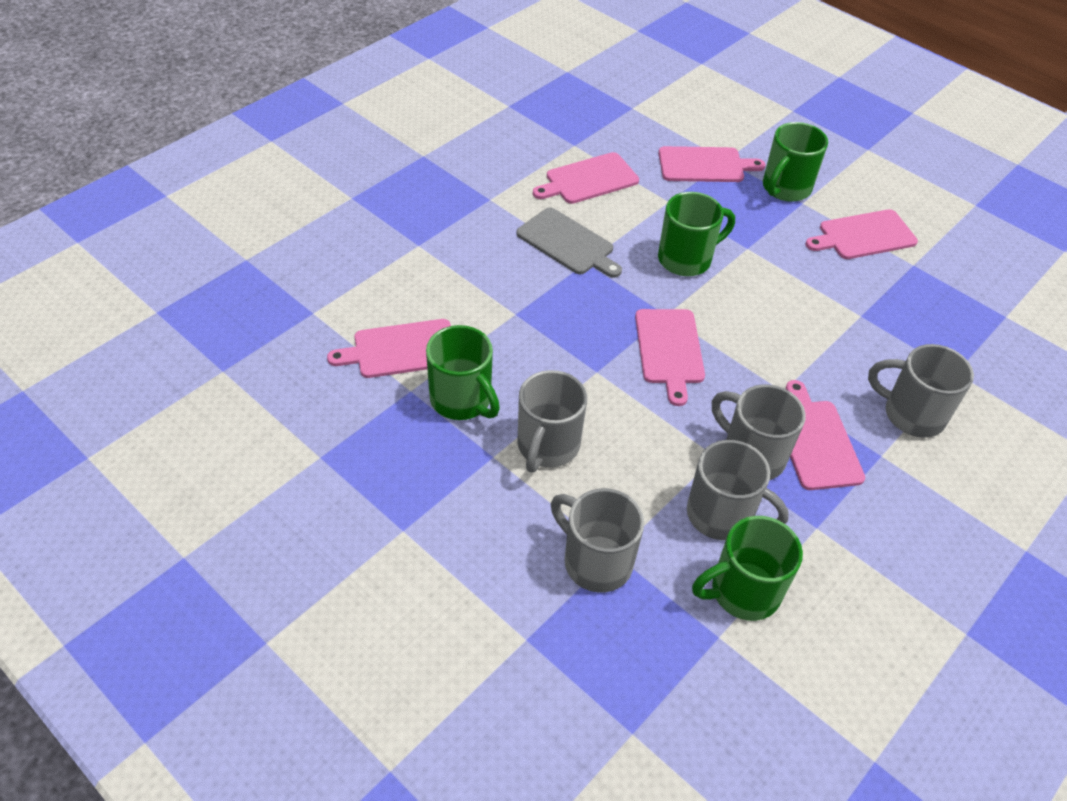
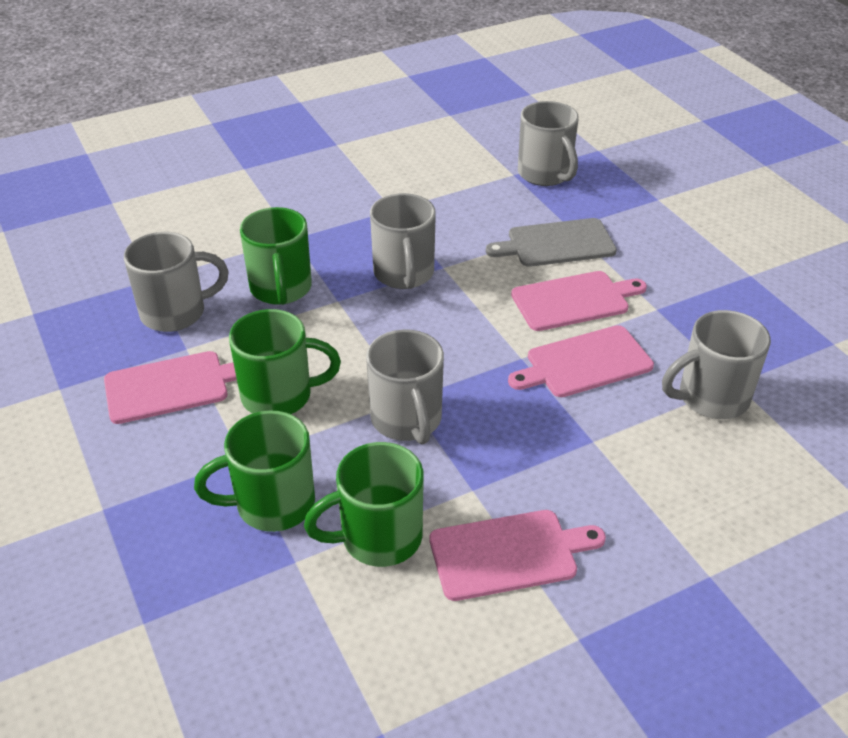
pink cutting board: 6 -> 4

